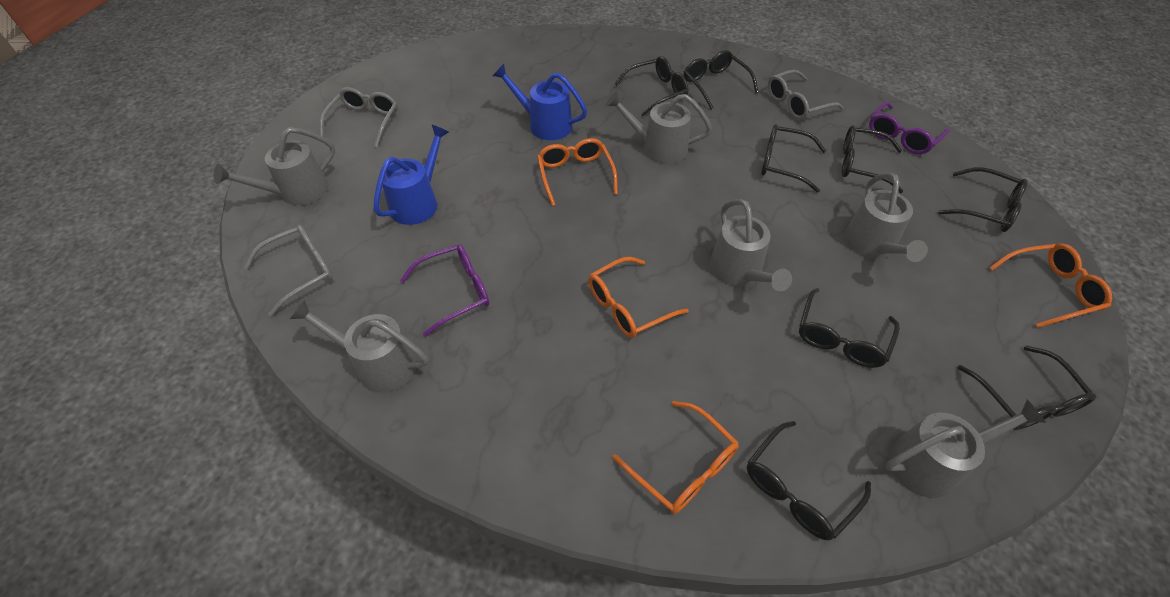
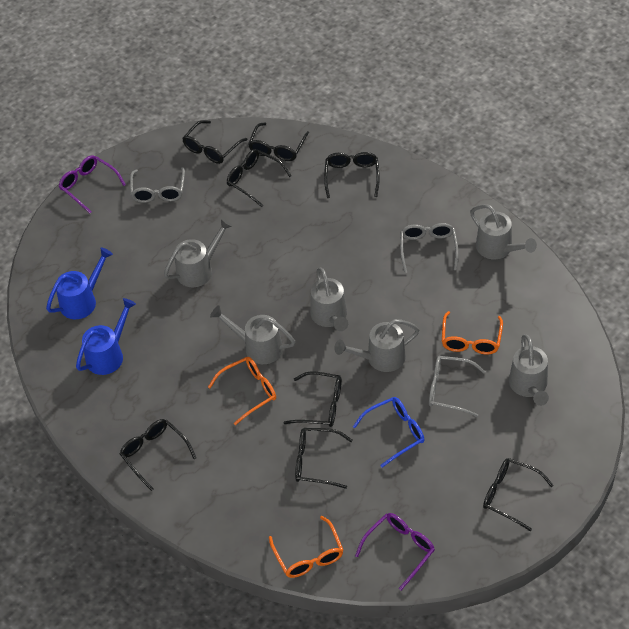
blue glasses: 0 -> 1
orange glasses: 4 -> 3

